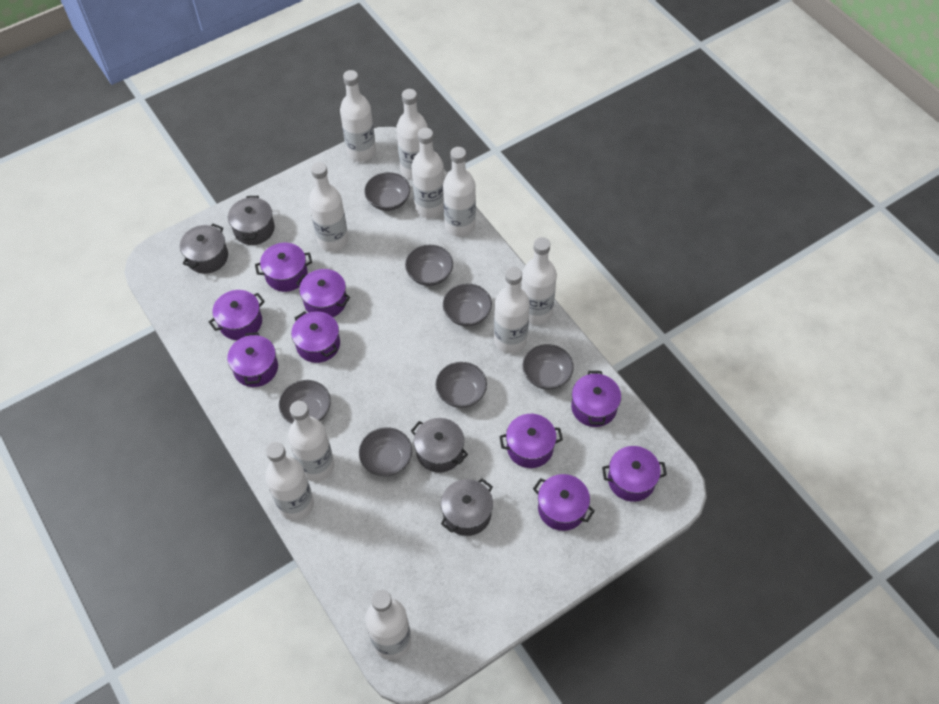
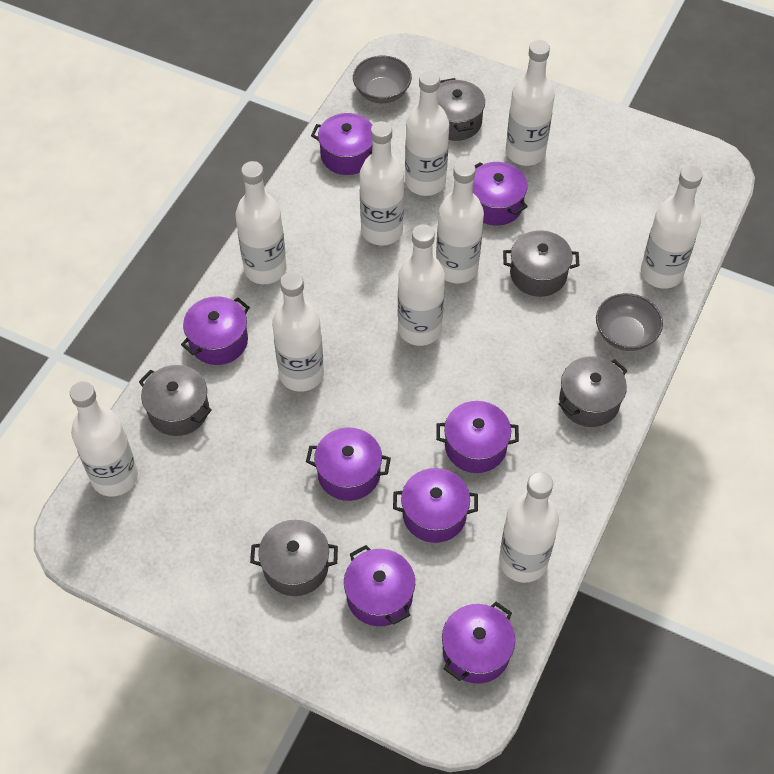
grey bowl: 7 -> 2
grey pot: 4 -> 5
purple pot: 9 -> 8

